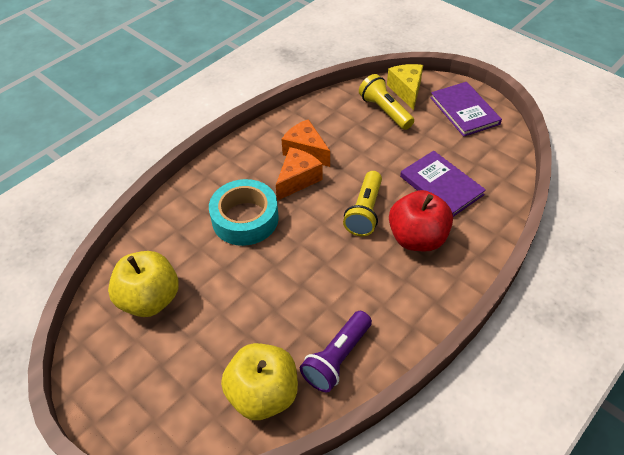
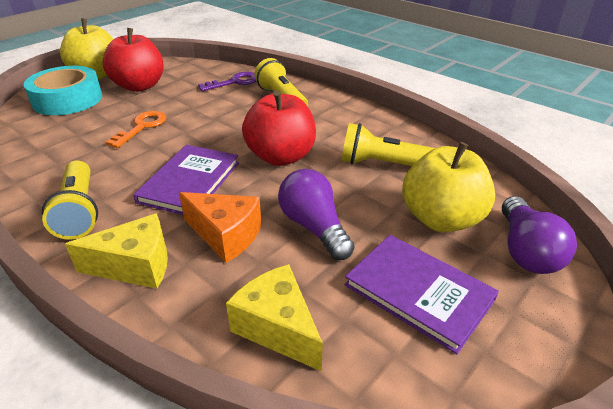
orange cheese: 2 -> 1
orange key: 0 -> 1
purple flashlight: 1 -> 0
purple key: 0 -> 1
purple light bulb: 0 -> 2
red apple: 1 -> 2
yellow cheese: 1 -> 2
yellow flashlight: 2 -> 3

